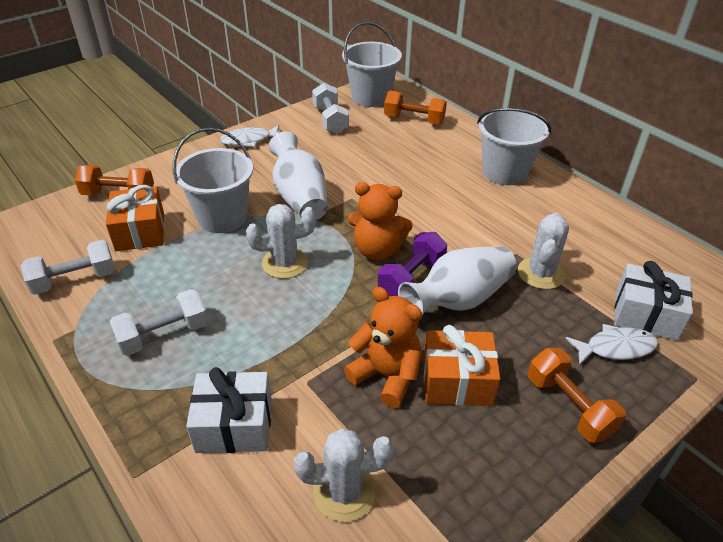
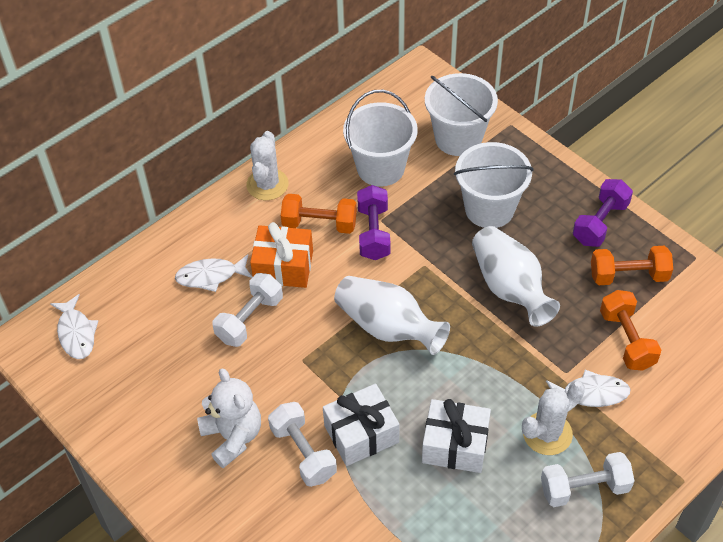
orange gift: 2 -> 1
orange teddy bear: 2 -> 0
purple dumbbell: 1 -> 2
white cactus: 3 -> 2
white fish: 2 -> 3
white teddy bear: 0 -> 1

